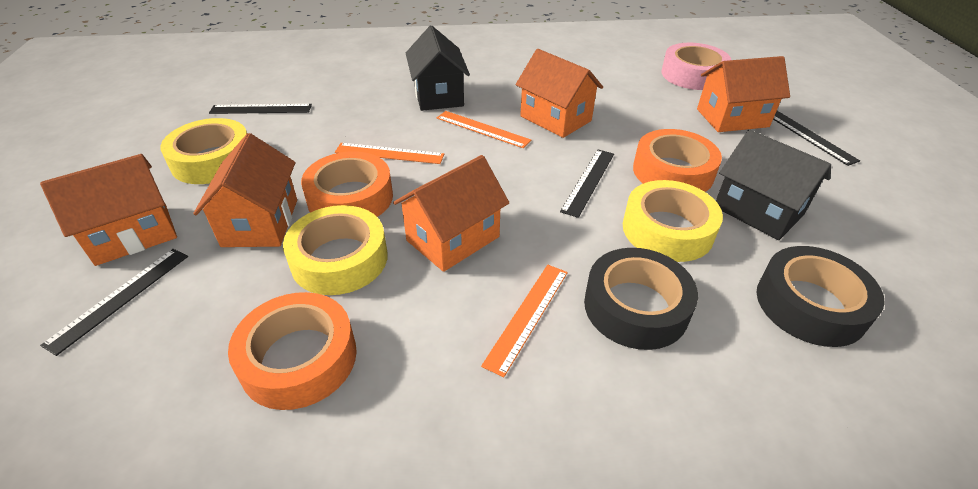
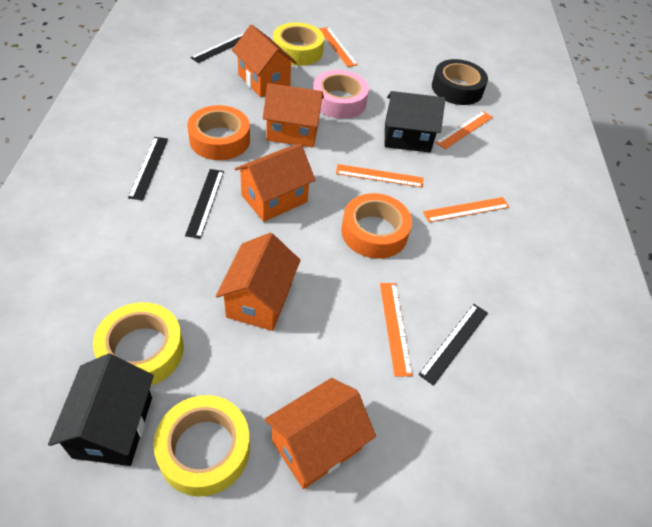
black tape: 2 -> 1
orange ruler: 3 -> 5
orange tape: 3 -> 2

